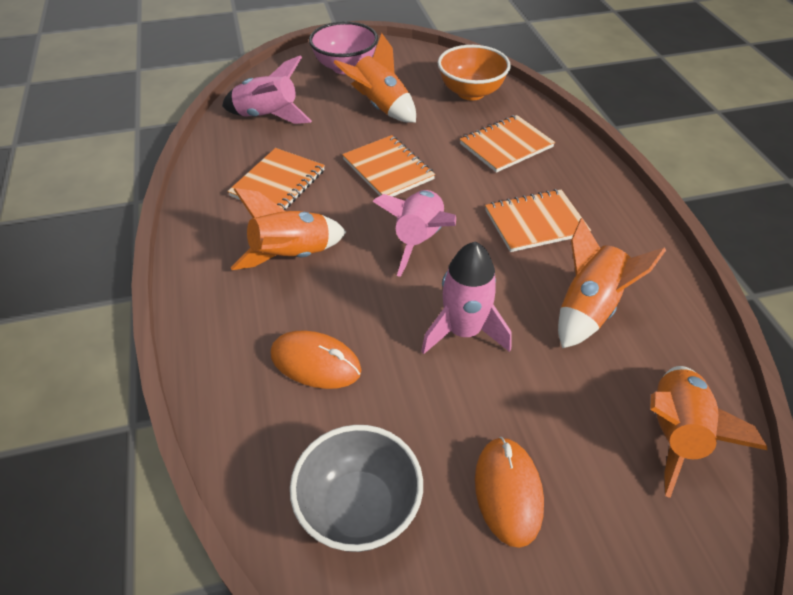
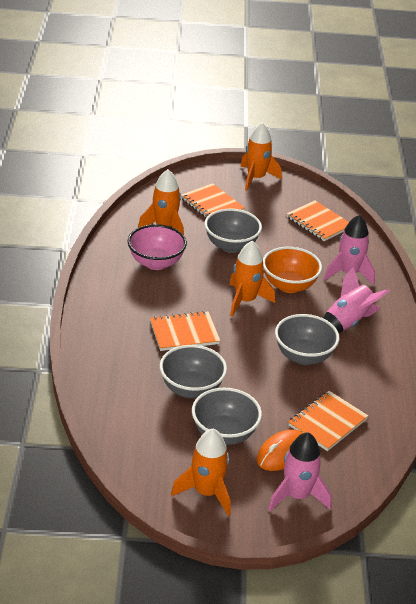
grey bowl: 1 -> 4
orange mouse: 2 -> 1

